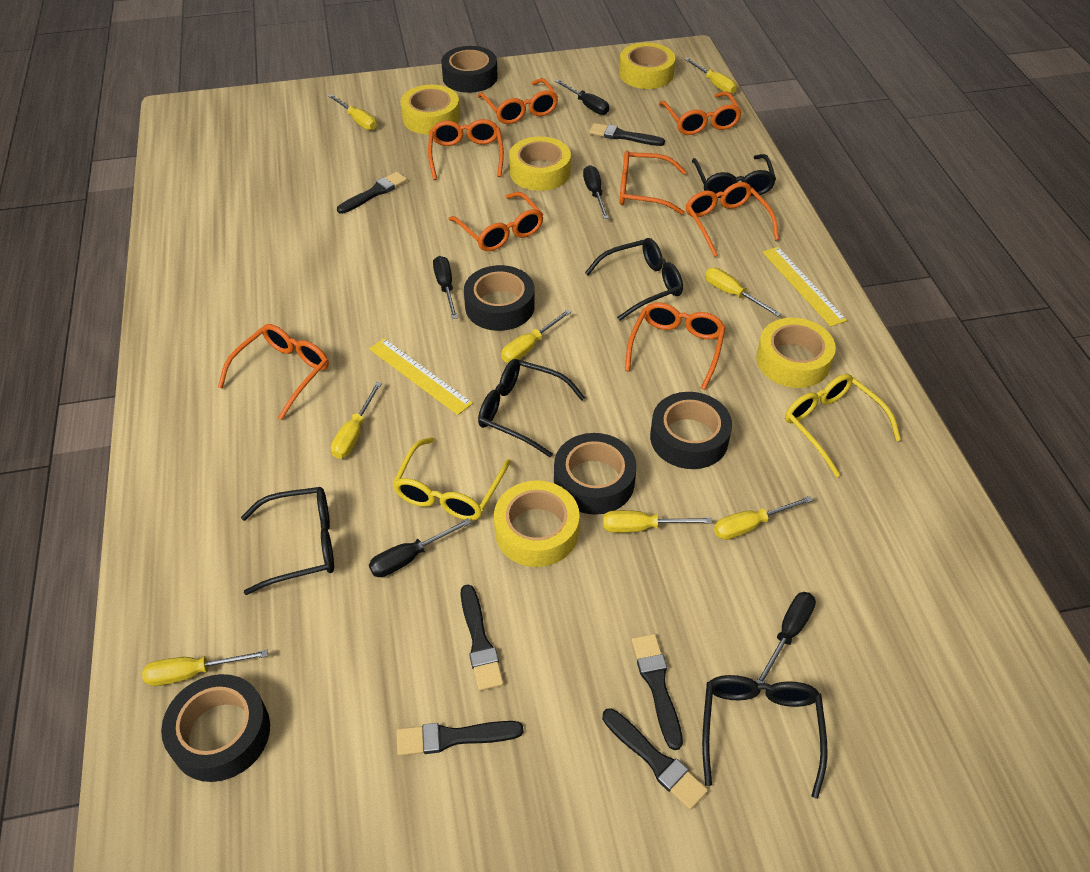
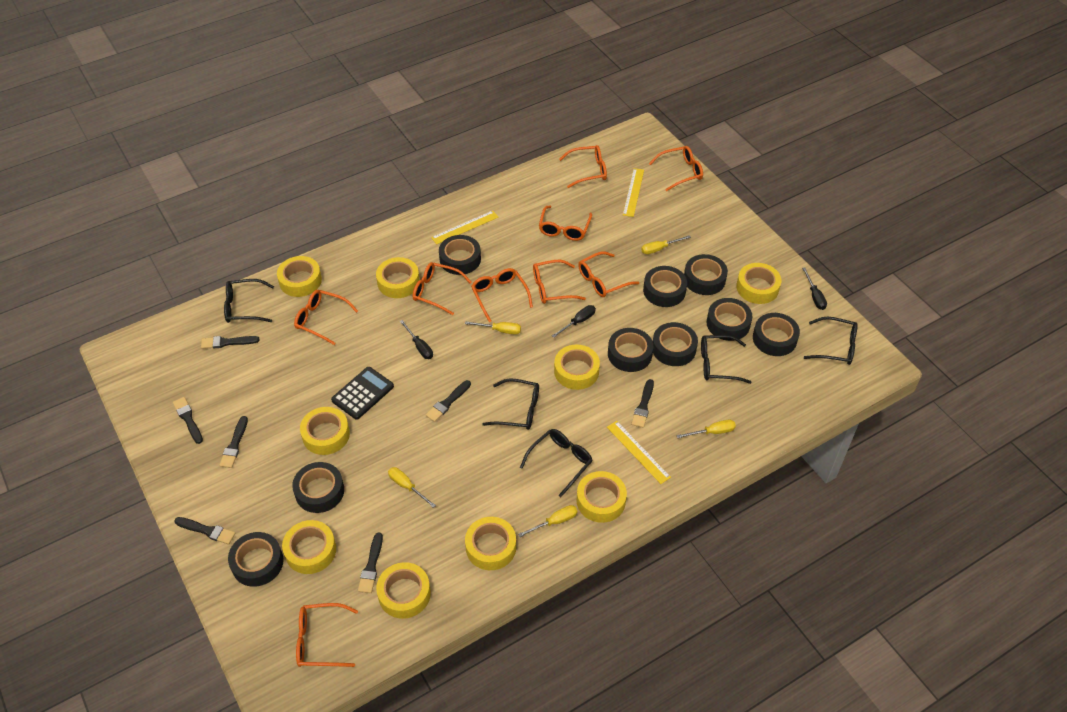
black brush: 6 -> 7
black calculator: 0 -> 1
black screwdriver: 5 -> 3
black tape: 5 -> 9
orange glasses: 8 -> 9
yellow glasses: 2 -> 0
yellow ruler: 2 -> 3
yellow screwdriver: 8 -> 5
yellow tape: 5 -> 9

